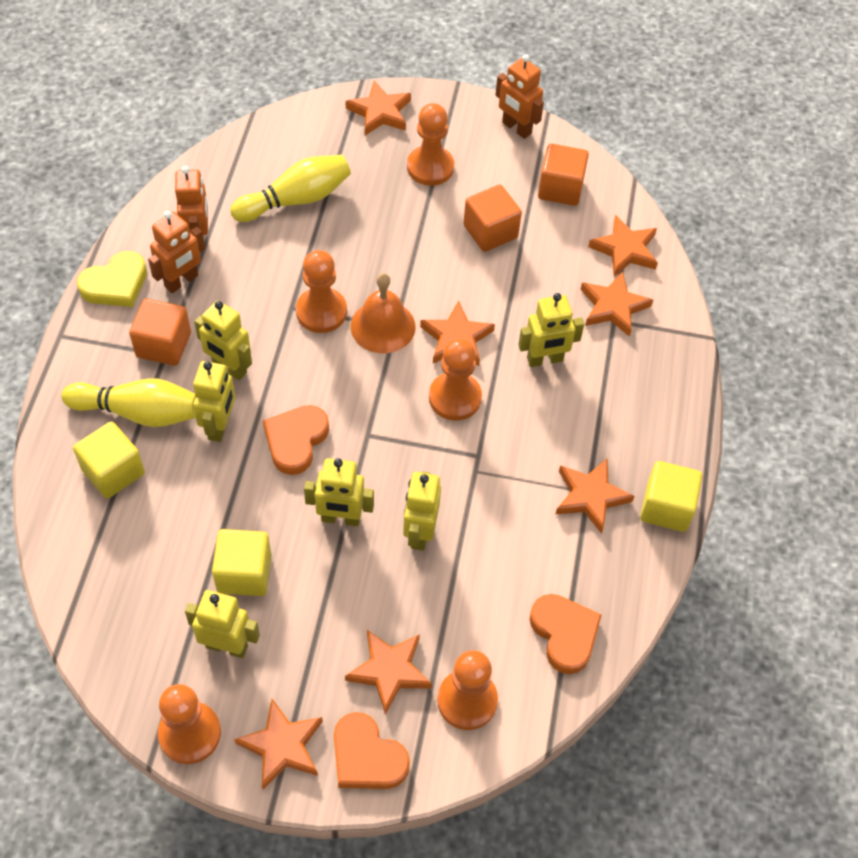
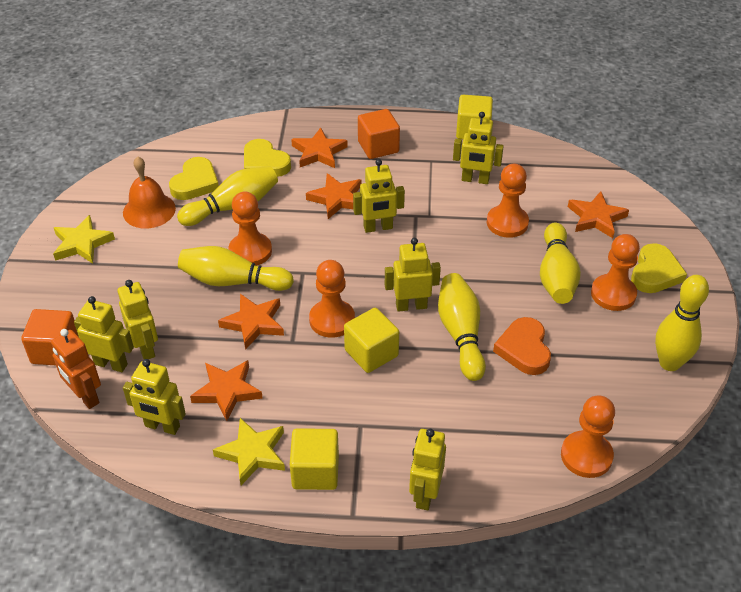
orange cube: 3 -> 2
orange heart: 3 -> 1
orange robot: 3 -> 1
orange star: 7 -> 5
yellow bowling pin: 2 -> 5
yellow heart: 1 -> 3
yellow robot: 6 -> 7
yellow star: 0 -> 2

